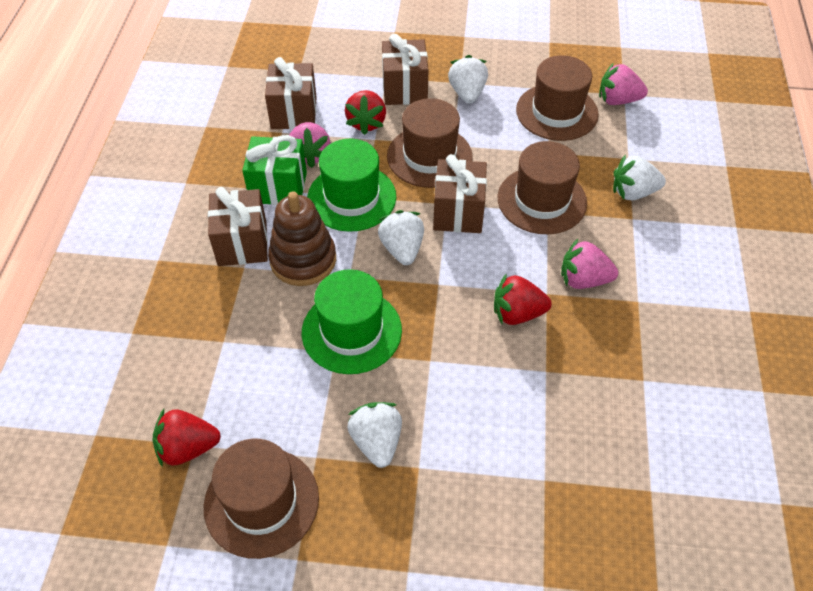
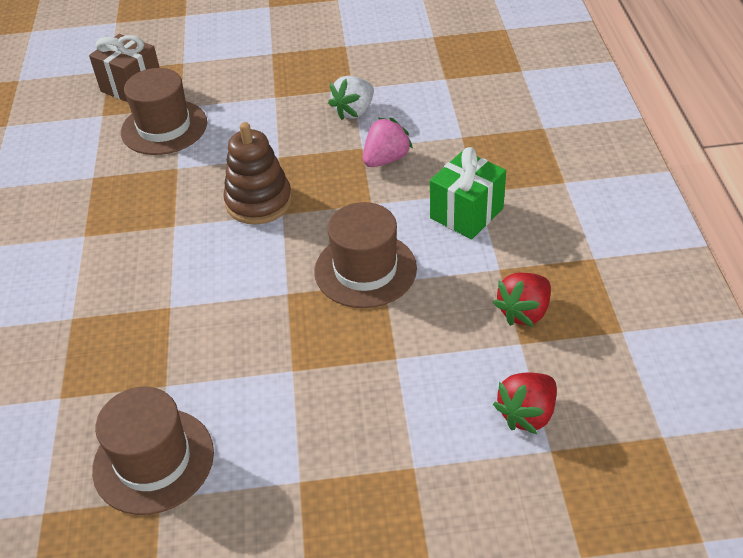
brown gift: 4 -> 1
brown hat: 4 -> 3
green hat: 2 -> 0
pink strawberry: 3 -> 1
red strawberry: 3 -> 2
white strawberry: 4 -> 1

